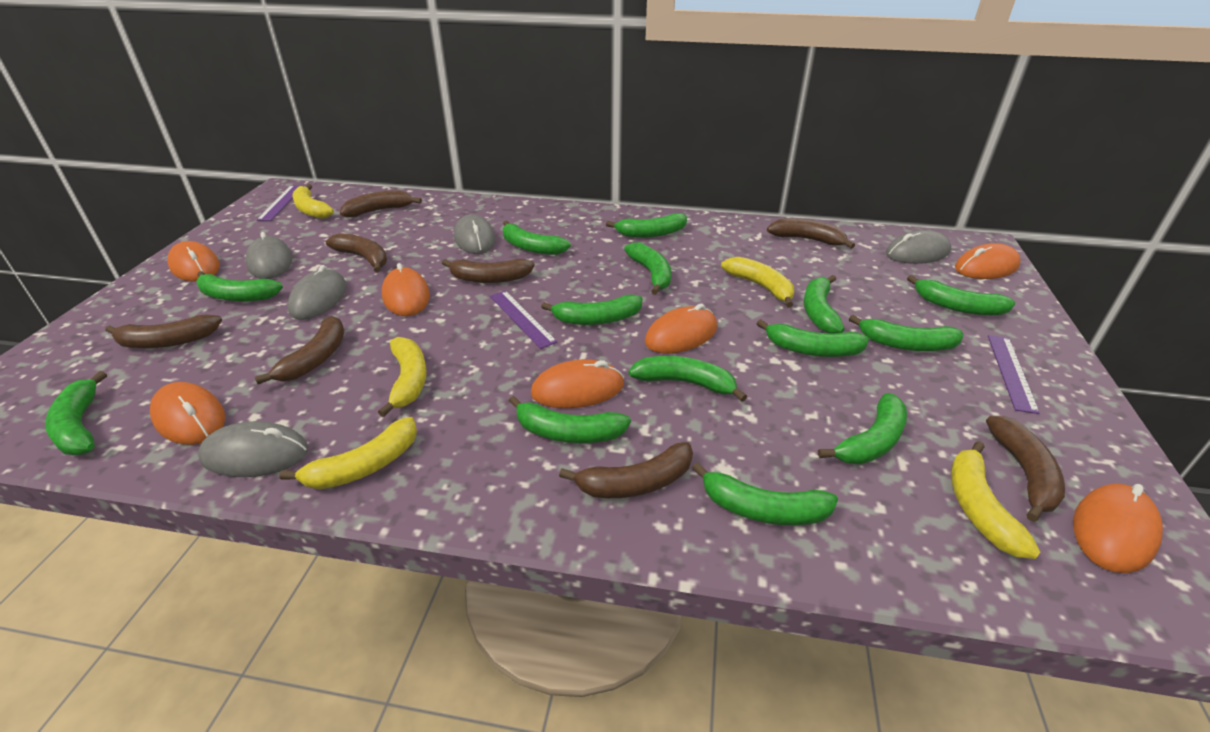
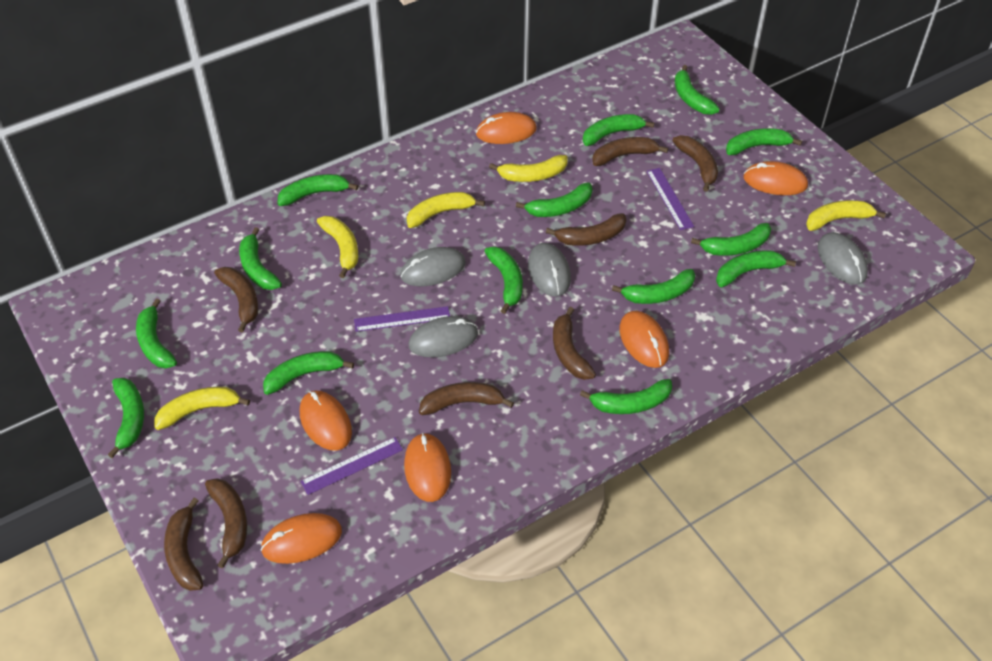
grey mouse: 5 -> 4
orange mouse: 7 -> 6

